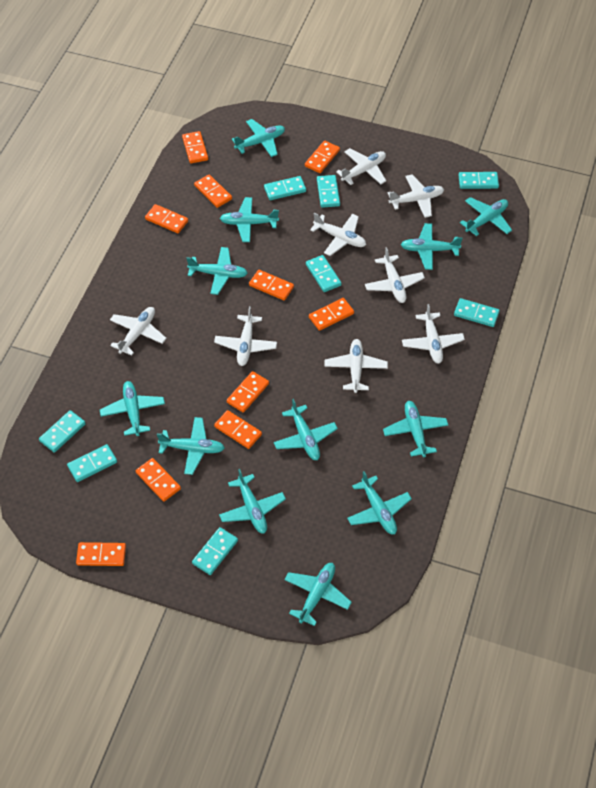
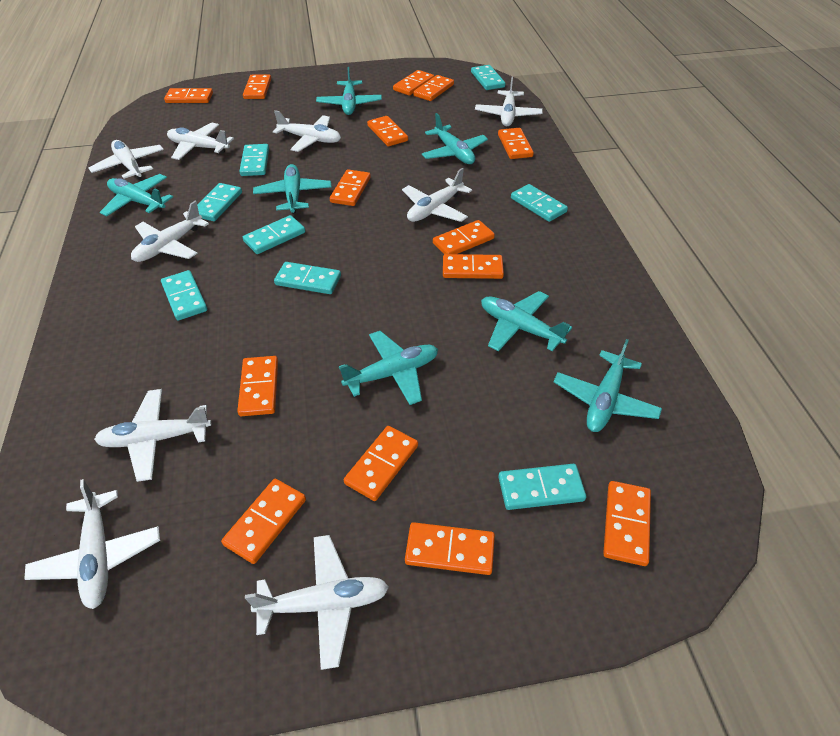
orange domino: 10 -> 14
turquoise plane: 12 -> 7
white plane: 8 -> 9

